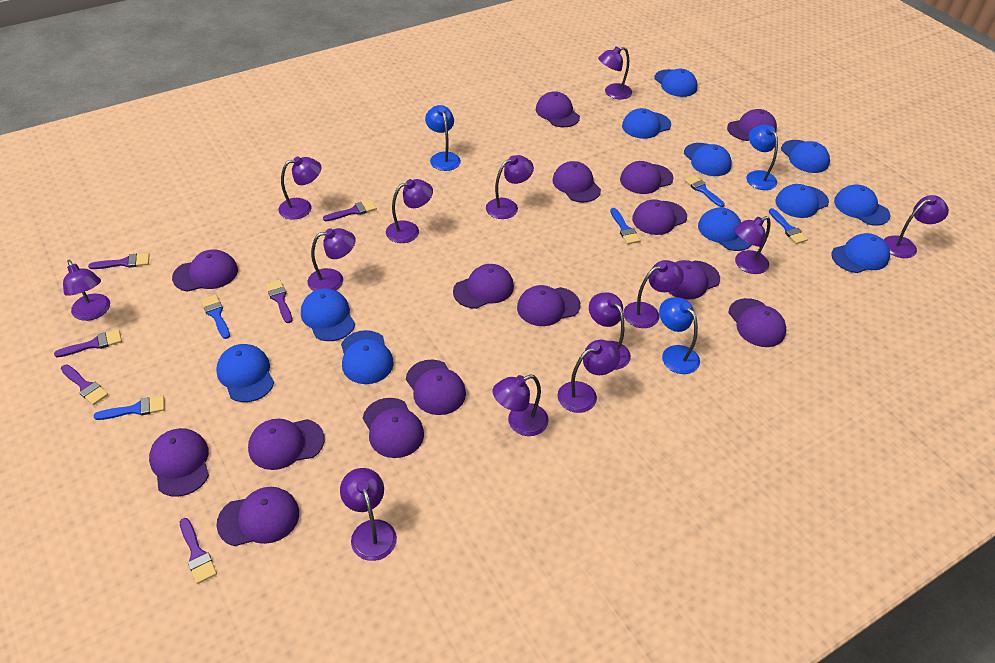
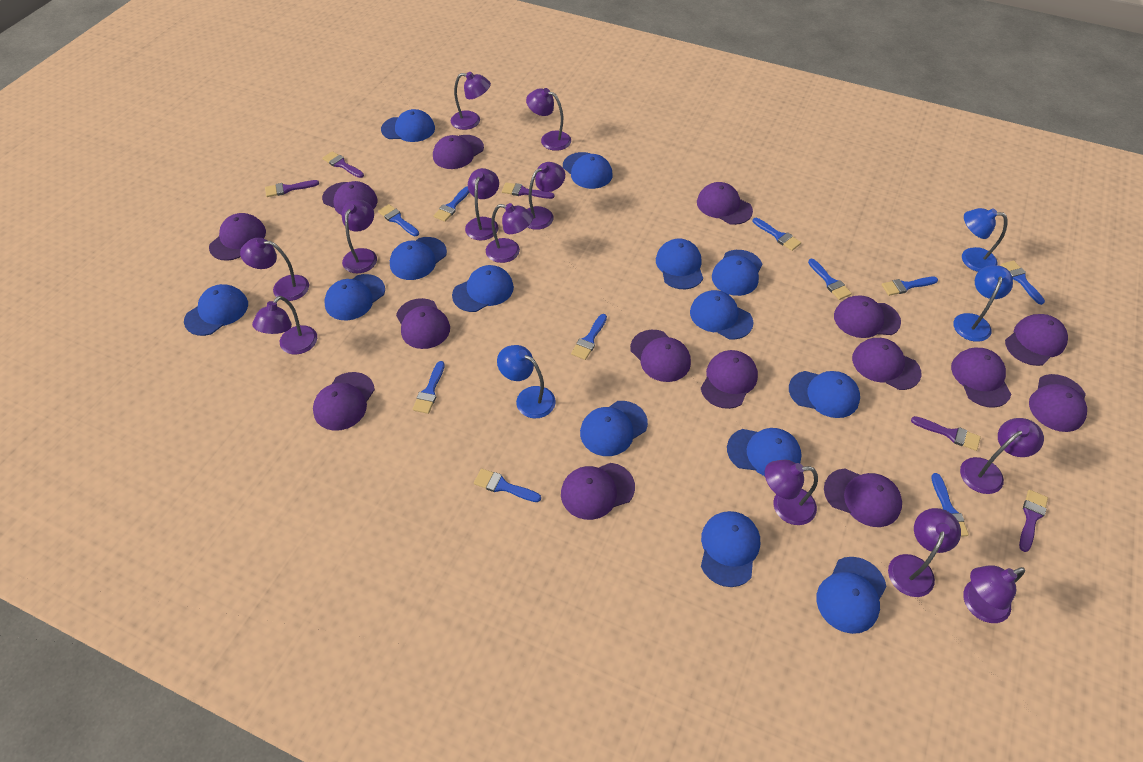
blue brush: 5 -> 10
blue cap: 11 -> 14
purple brush: 6 -> 5
purple lamp: 13 -> 12

